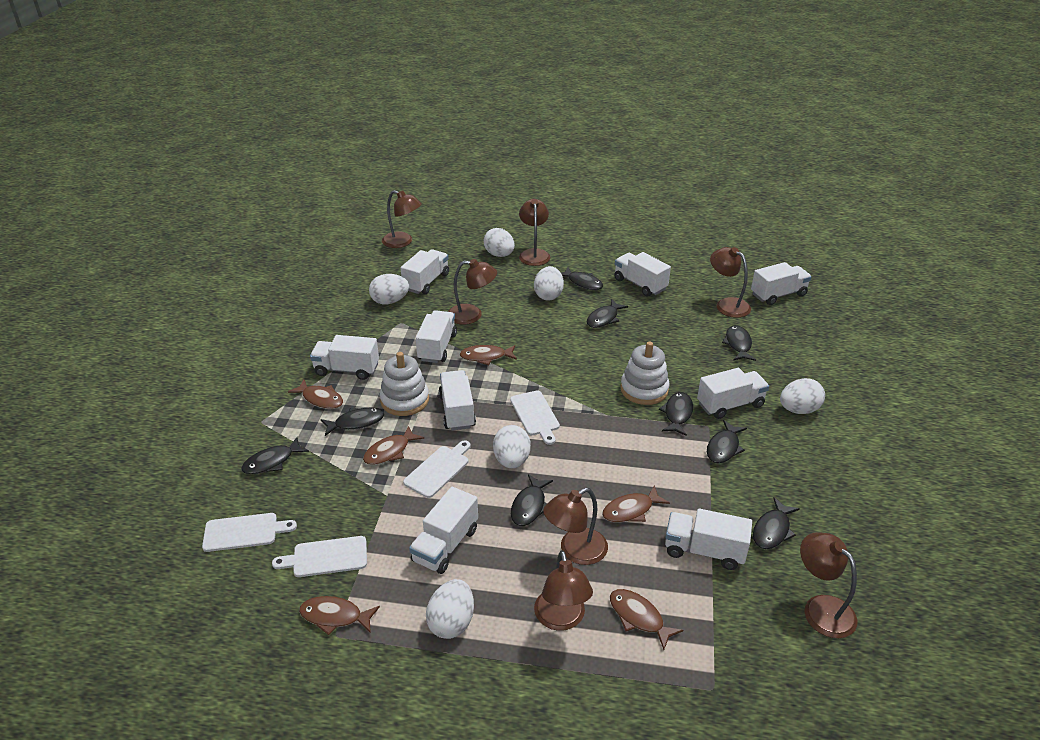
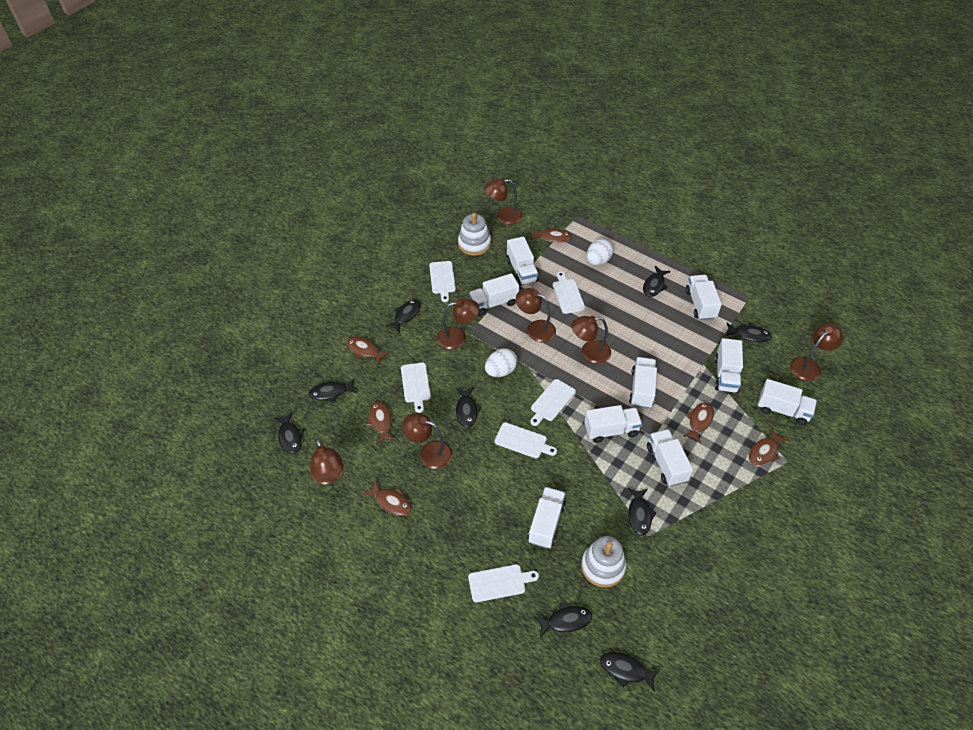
white cutting board: 4 -> 6
white egg: 6 -> 2

